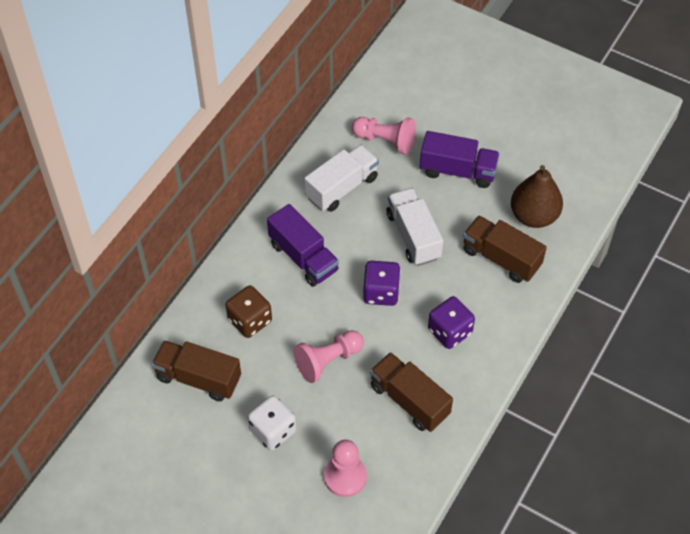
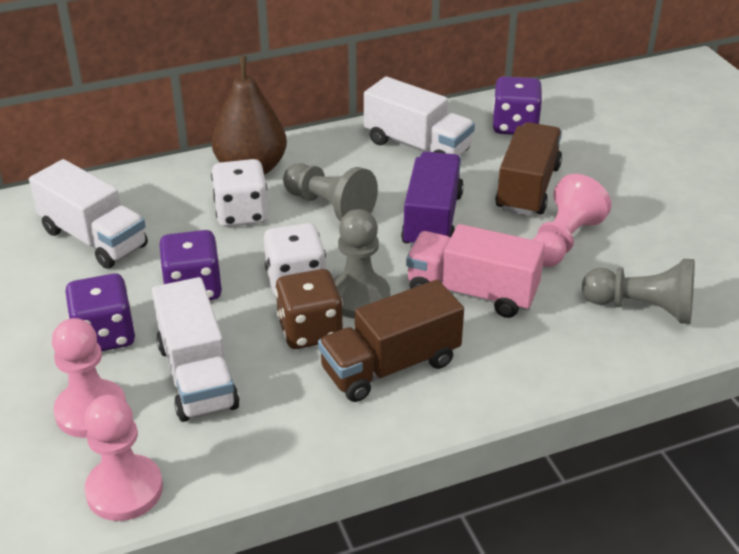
brown truck: 3 -> 2
grey pawn: 0 -> 3
pink truck: 0 -> 1
purple dice: 2 -> 3
purple truck: 2 -> 1
white dice: 1 -> 2
white truck: 2 -> 3

